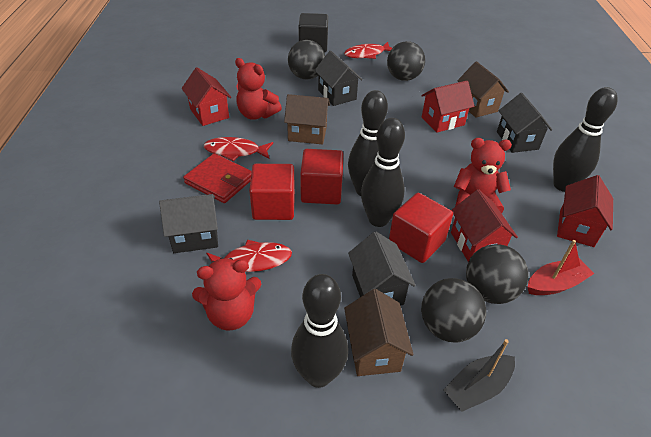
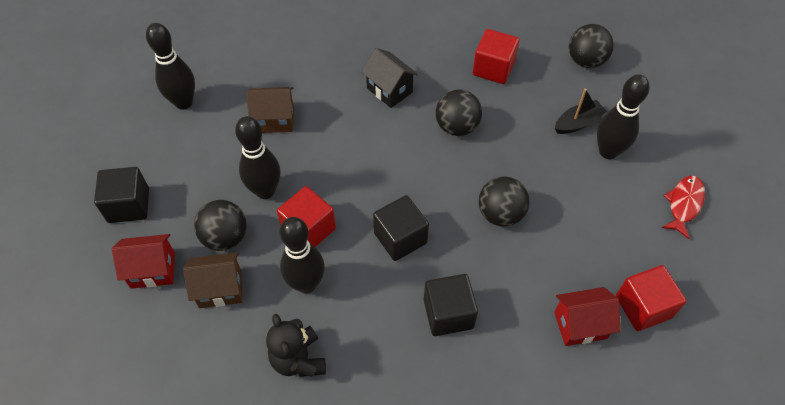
black cube: 1 -> 3
black house: 4 -> 1
black teddy bear: 0 -> 1
brown house: 3 -> 2
red boat: 1 -> 0
red fish: 3 -> 1
red house: 4 -> 2
red teddy bear: 3 -> 0
red wallet: 1 -> 0

